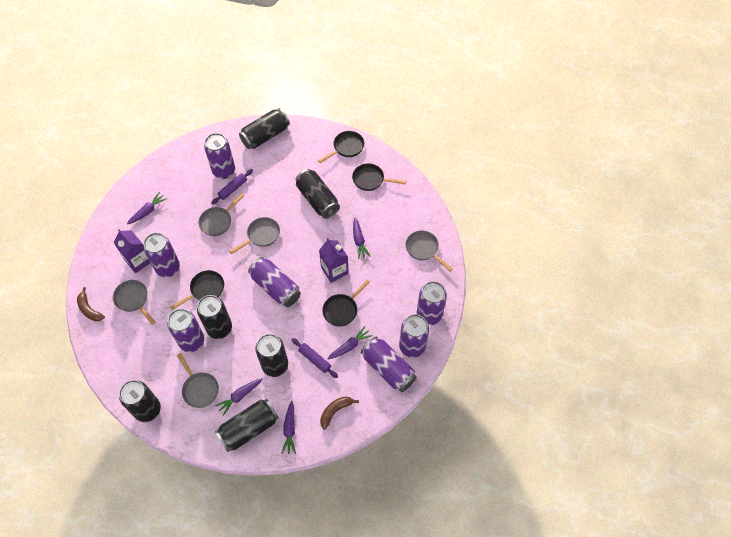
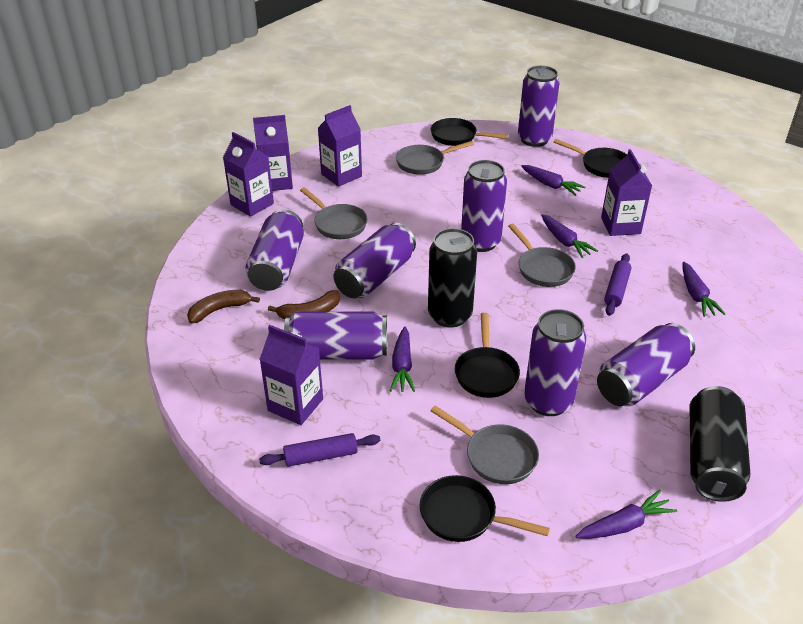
black can: 6 -> 2
grey pan: 5 -> 4
purple carton: 2 -> 5

